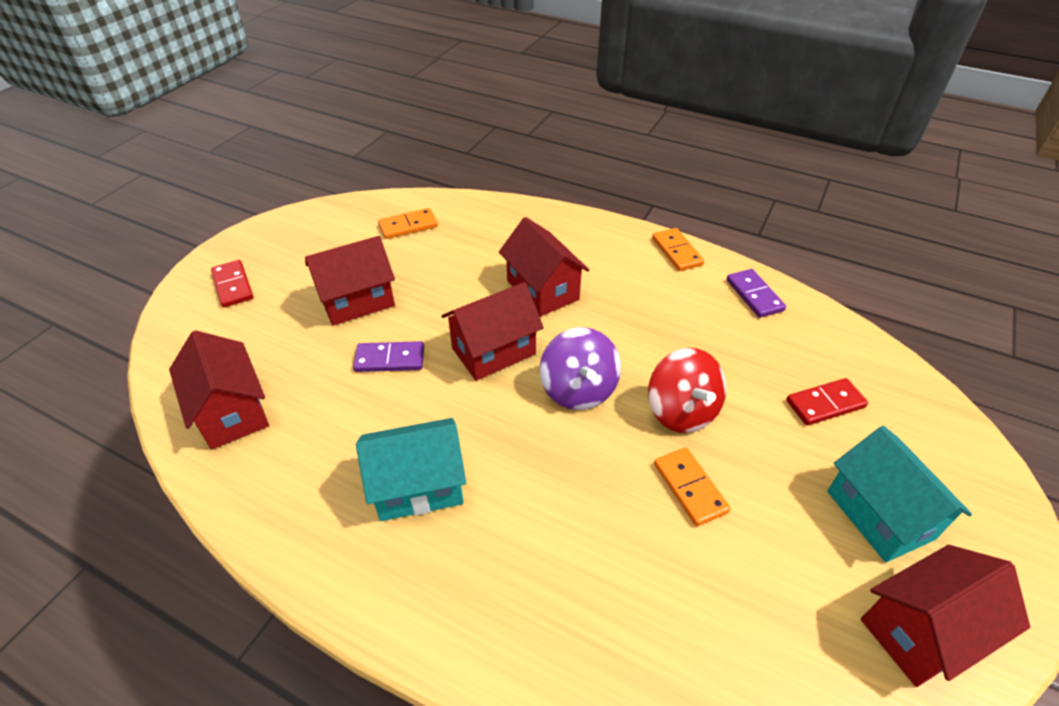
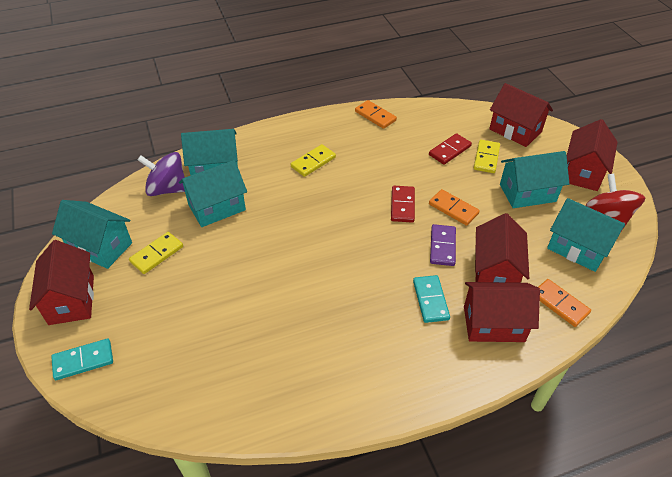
purple domino: 2 -> 1
turquoise domino: 0 -> 2
turquoise house: 2 -> 5
yellow domino: 0 -> 3

